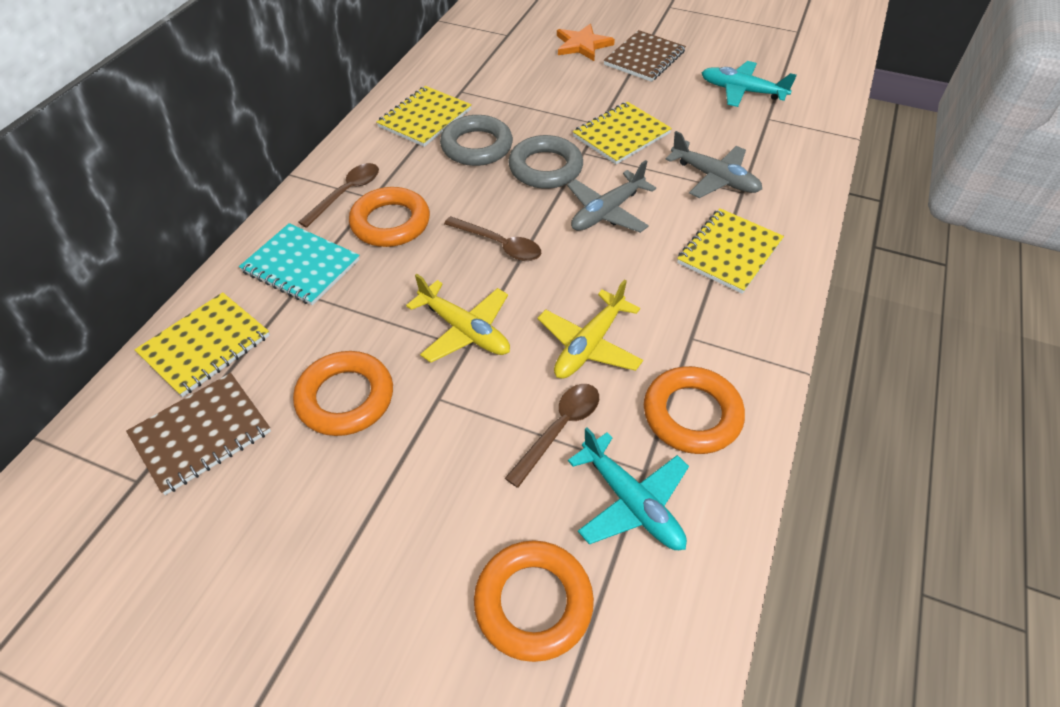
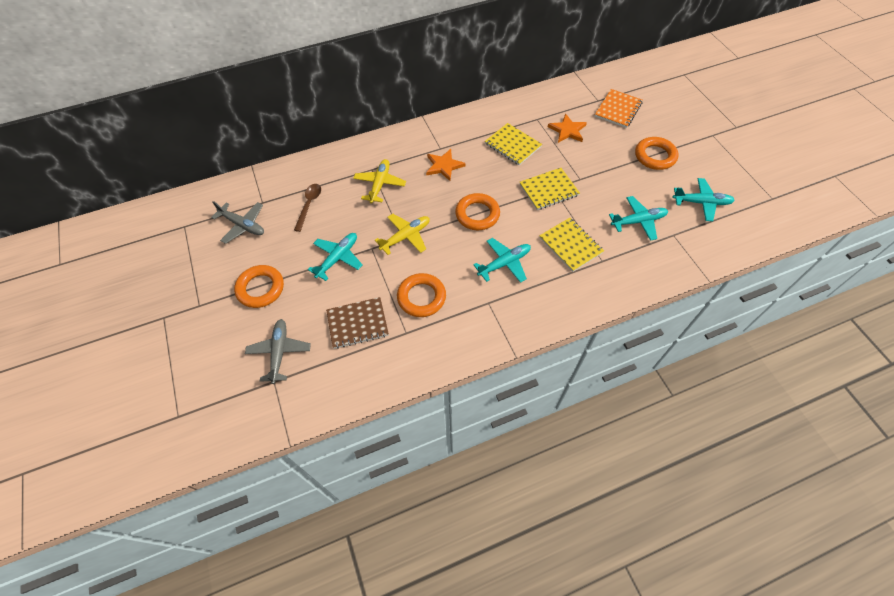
brown notebook: 2 -> 1
brown spoon: 3 -> 1
grey ring: 2 -> 0
orange notebook: 0 -> 1
orange star: 1 -> 2
turquoise notebook: 1 -> 0
turquoise plane: 2 -> 4
yellow notebook: 4 -> 3

